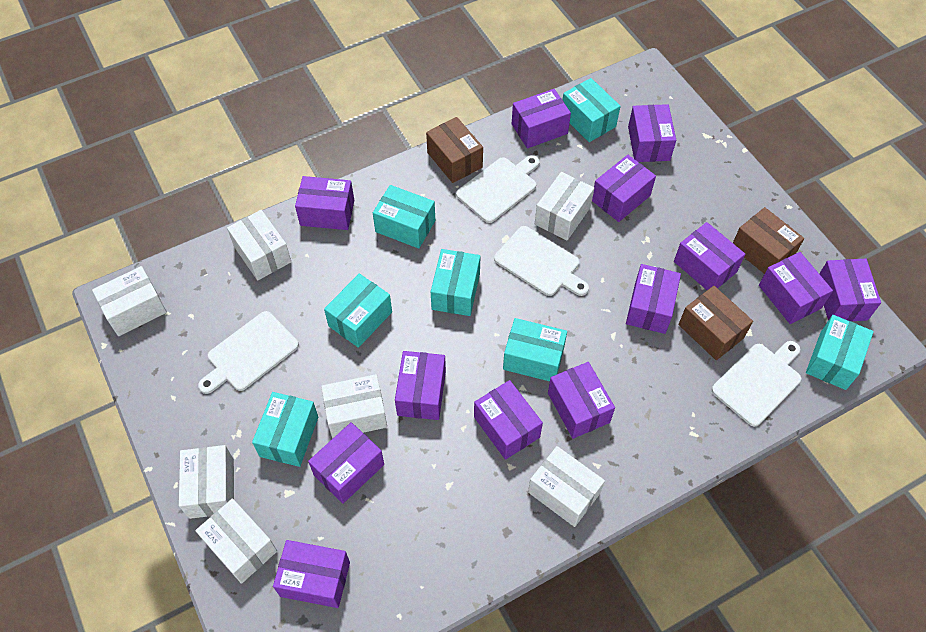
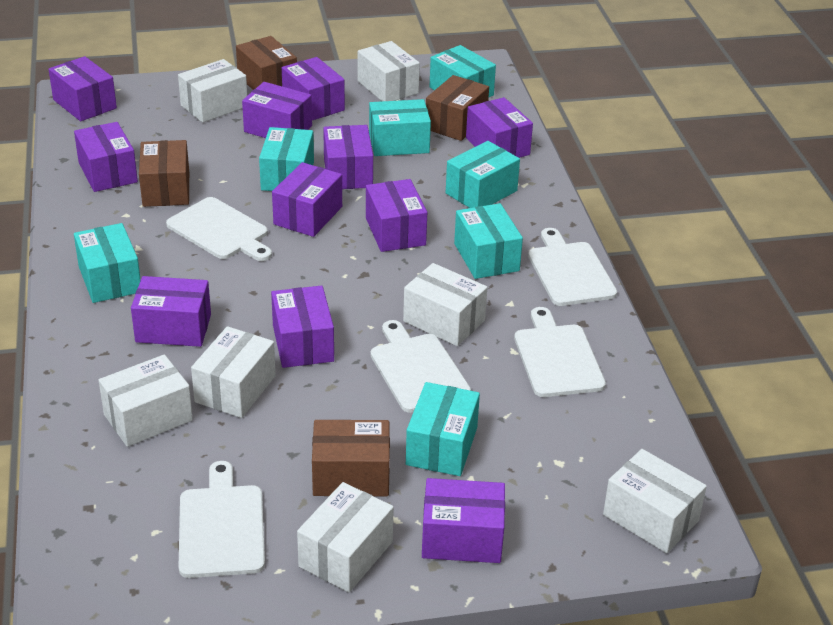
brown box: 3 -> 4
purple box: 13 -> 11
white cutting board: 4 -> 5

